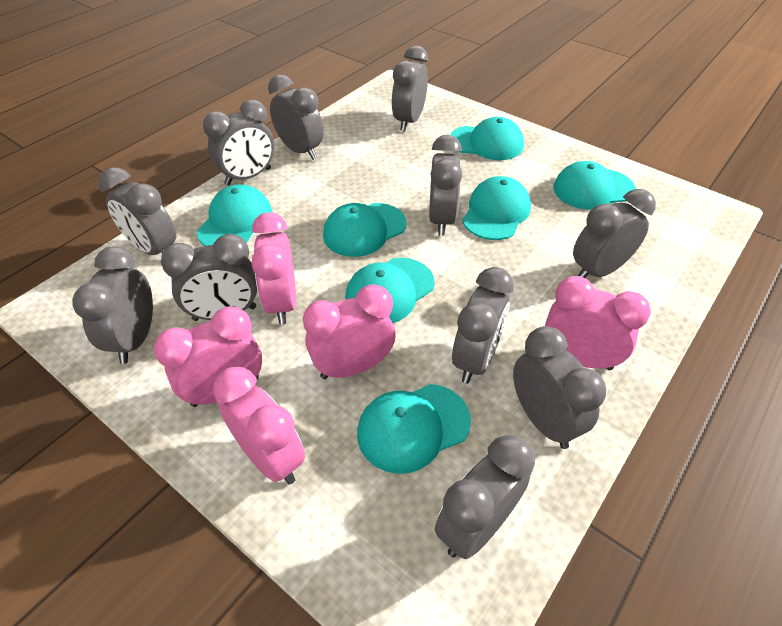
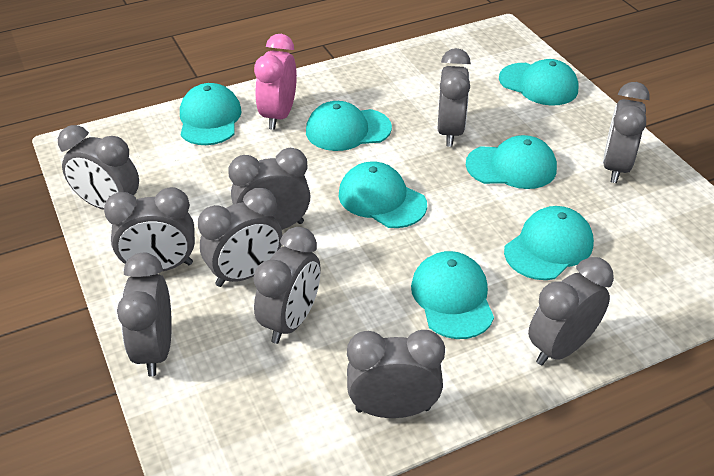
grey clock: 11 -> 10
pink clock: 5 -> 1

